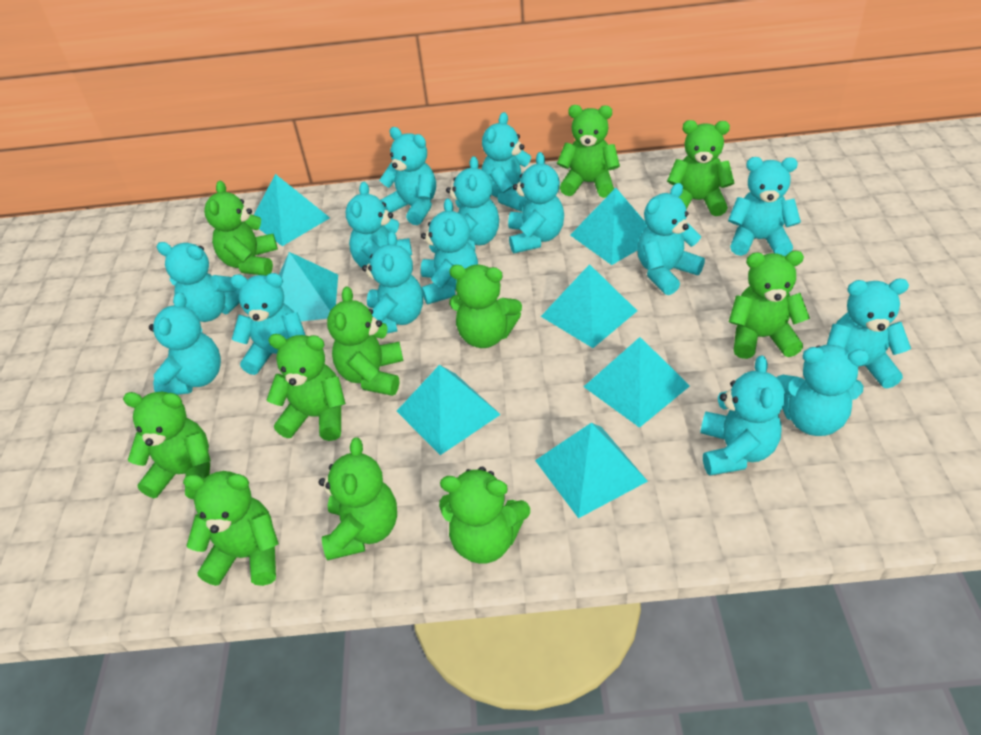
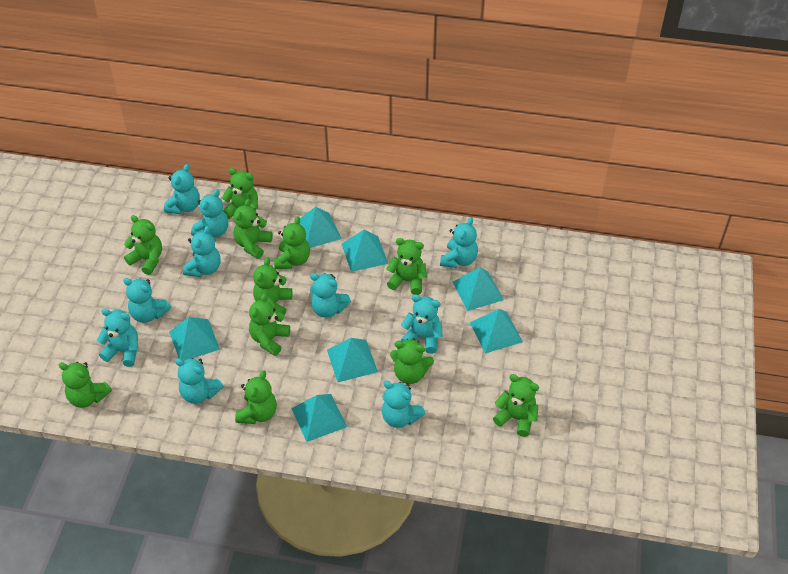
turquoise teddy bear: 15 -> 10

